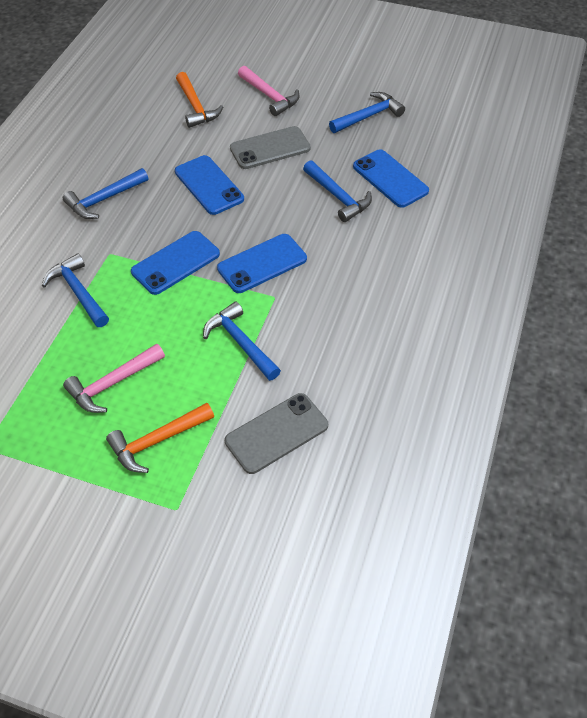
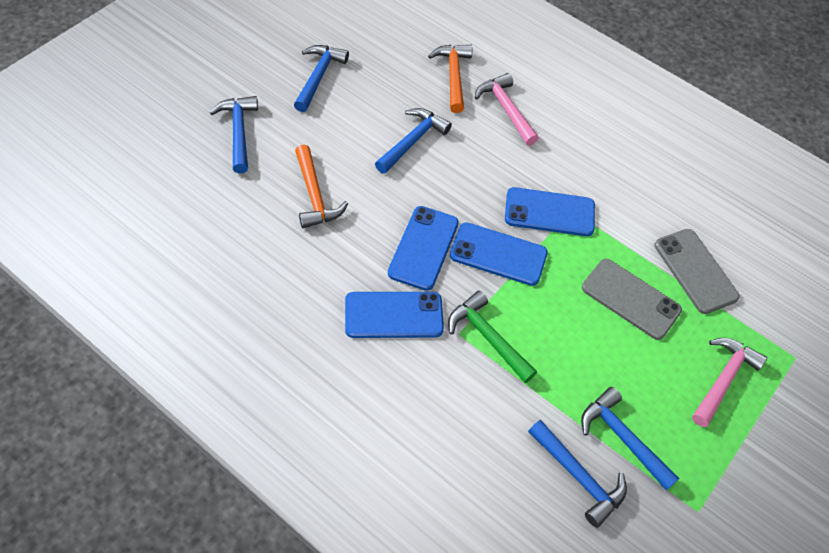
green hammer: 0 -> 1

